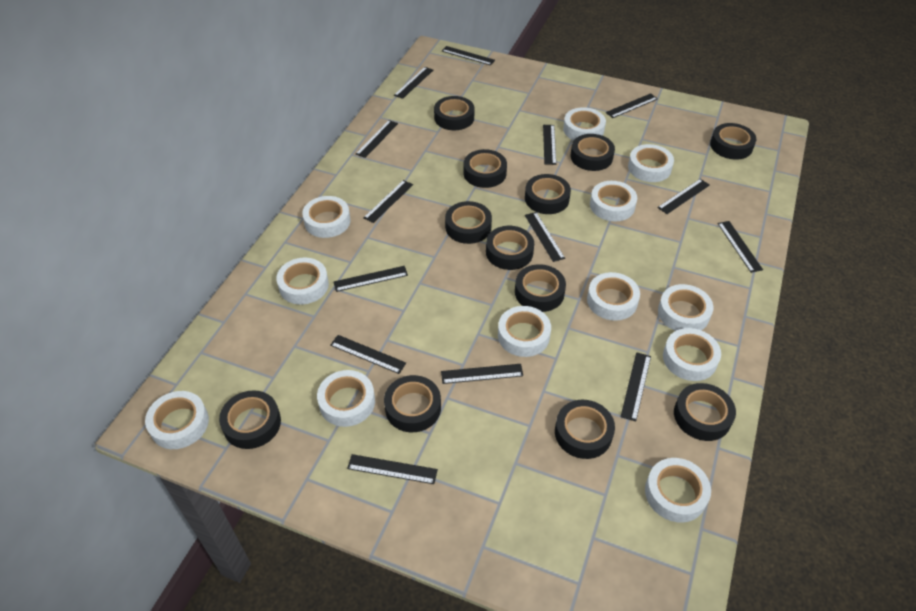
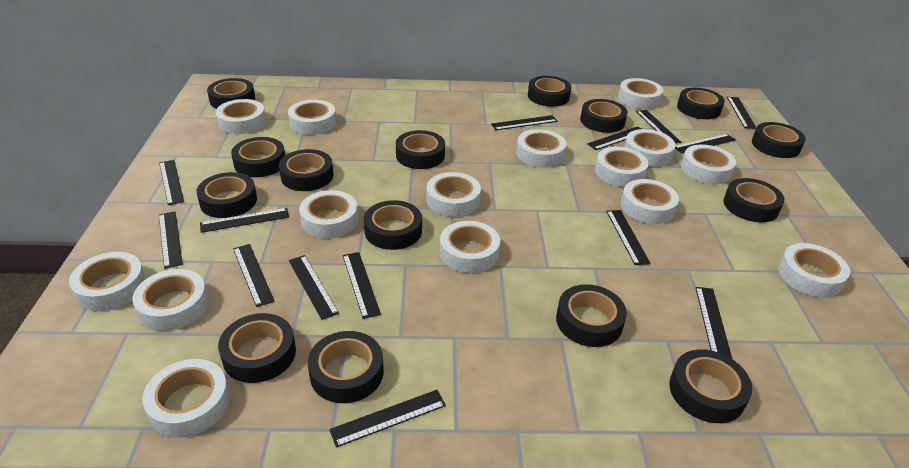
black tape: 12 -> 15
white tape: 12 -> 15

